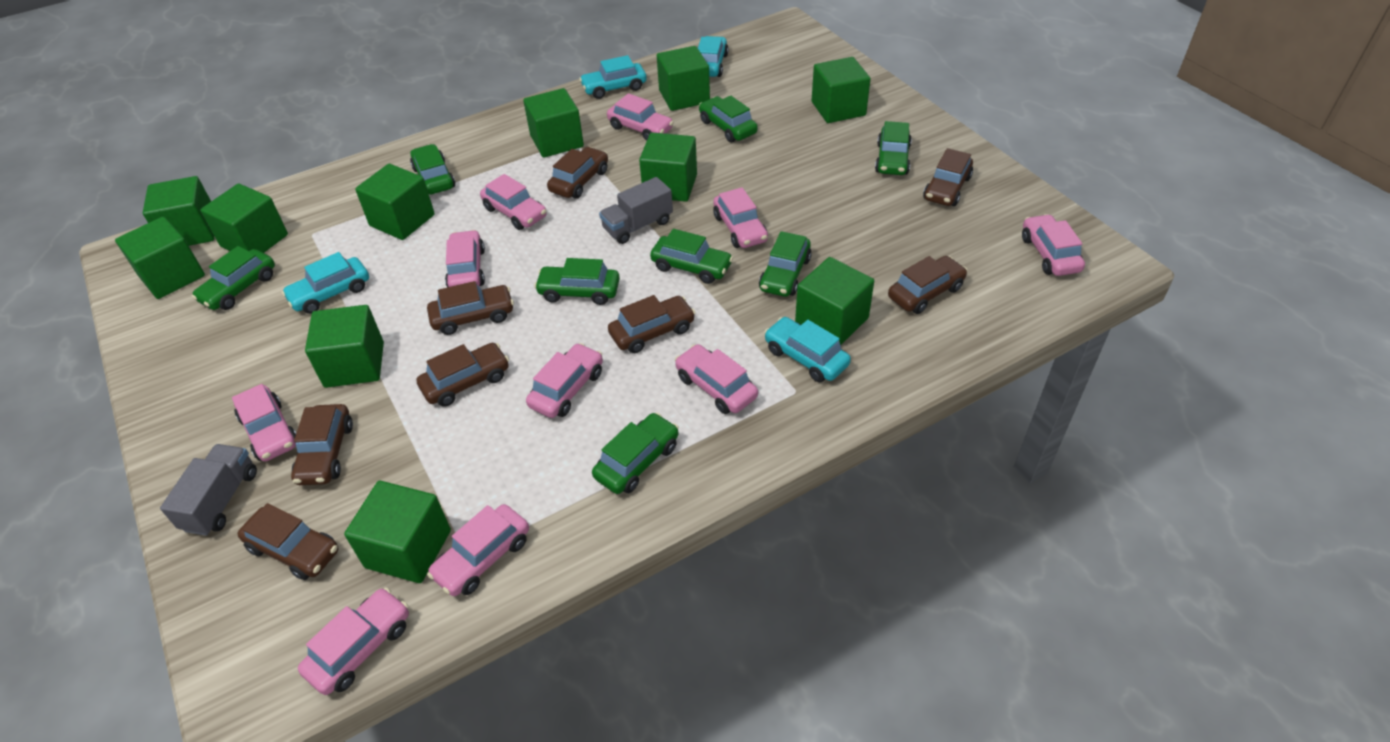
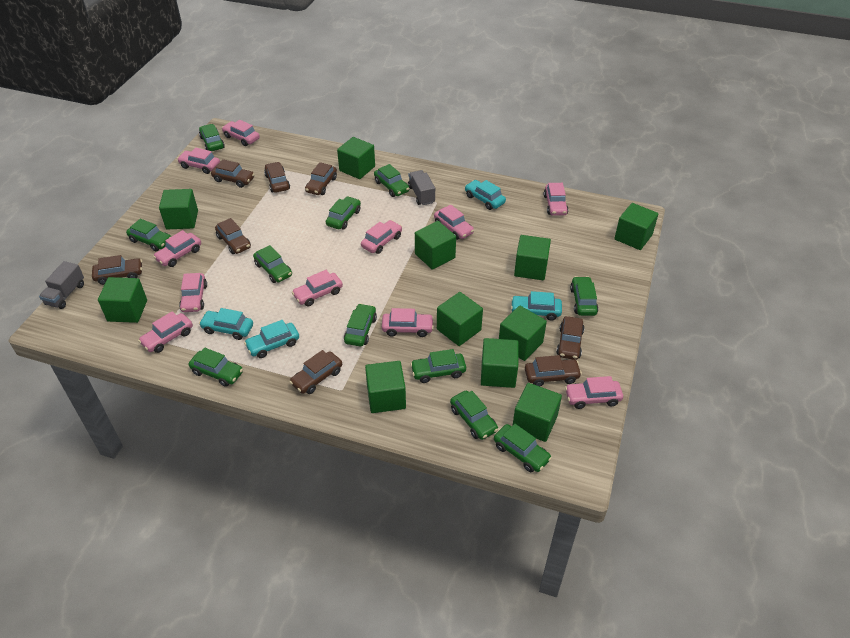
green car: 8 -> 11
pink car: 10 -> 11

